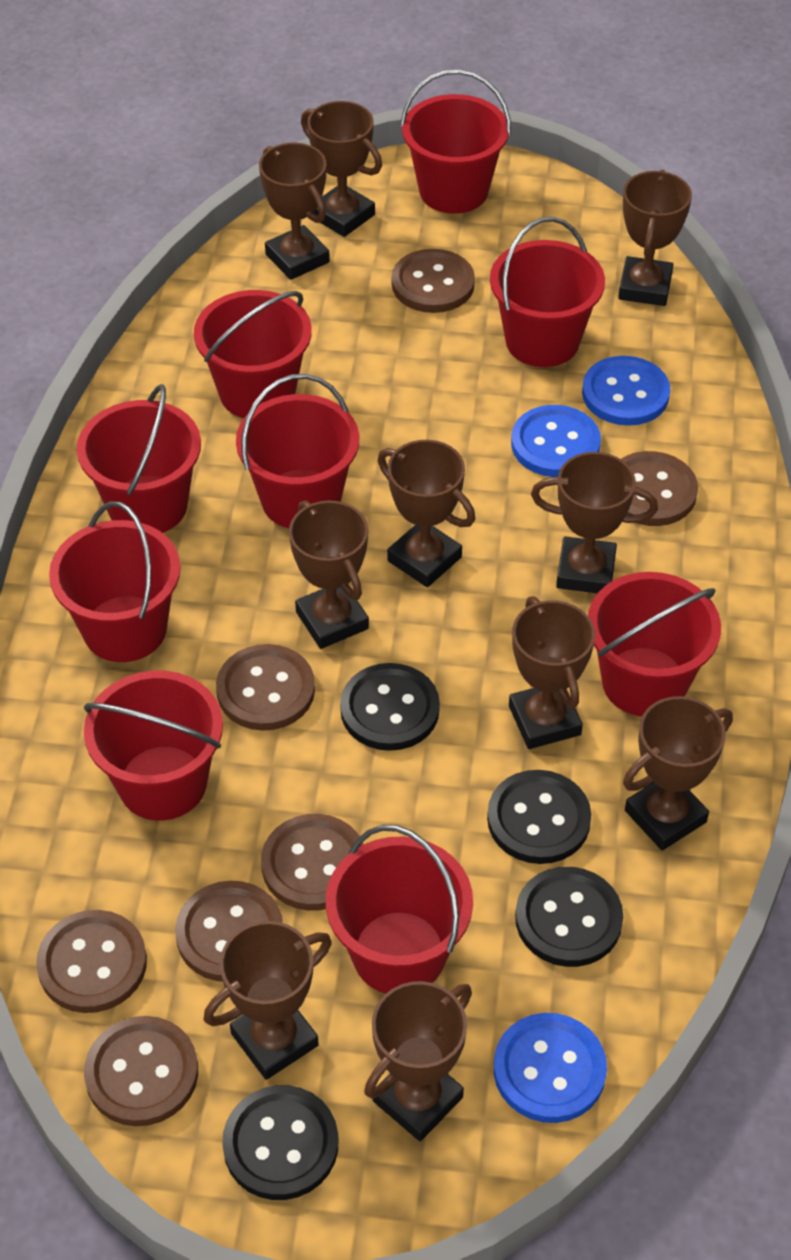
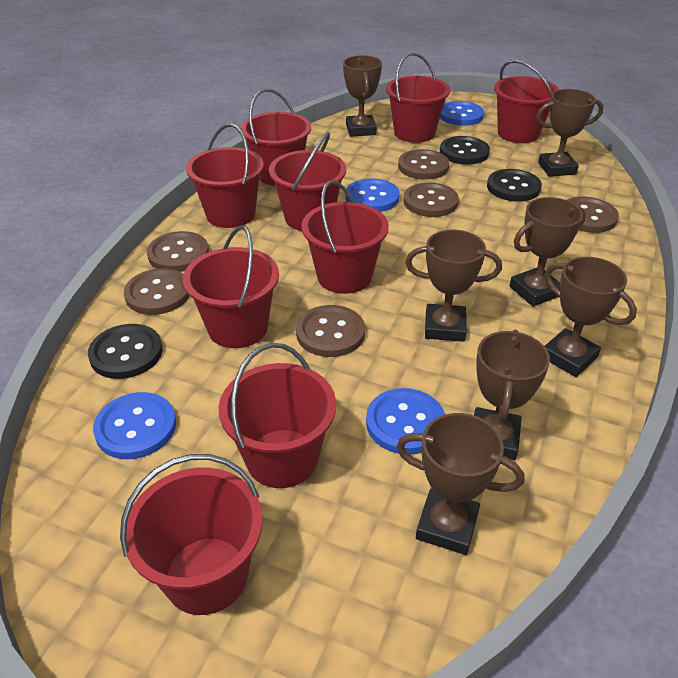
black button: 4 -> 3
blue button: 3 -> 4
brown button: 7 -> 6
brown trophy: 10 -> 7

